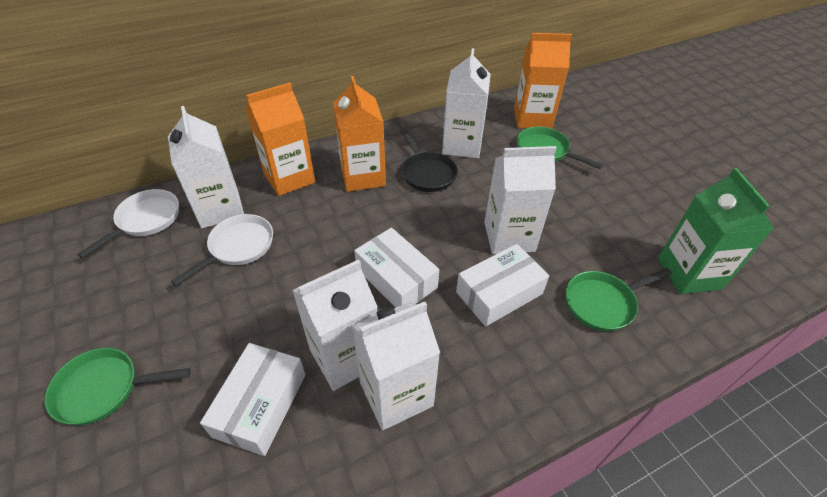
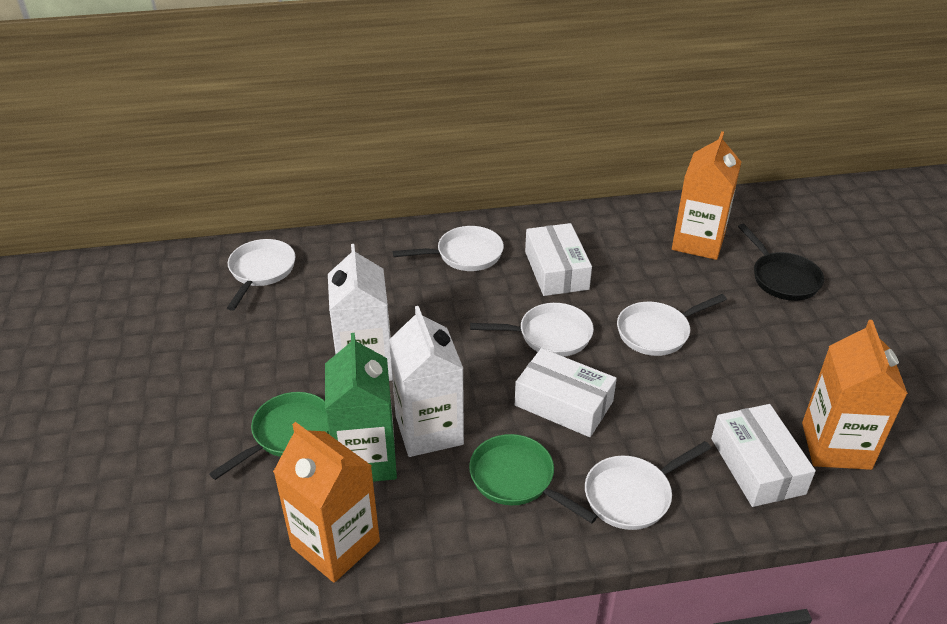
green pan: 3 -> 2
white carton: 5 -> 2
white pan: 2 -> 5

